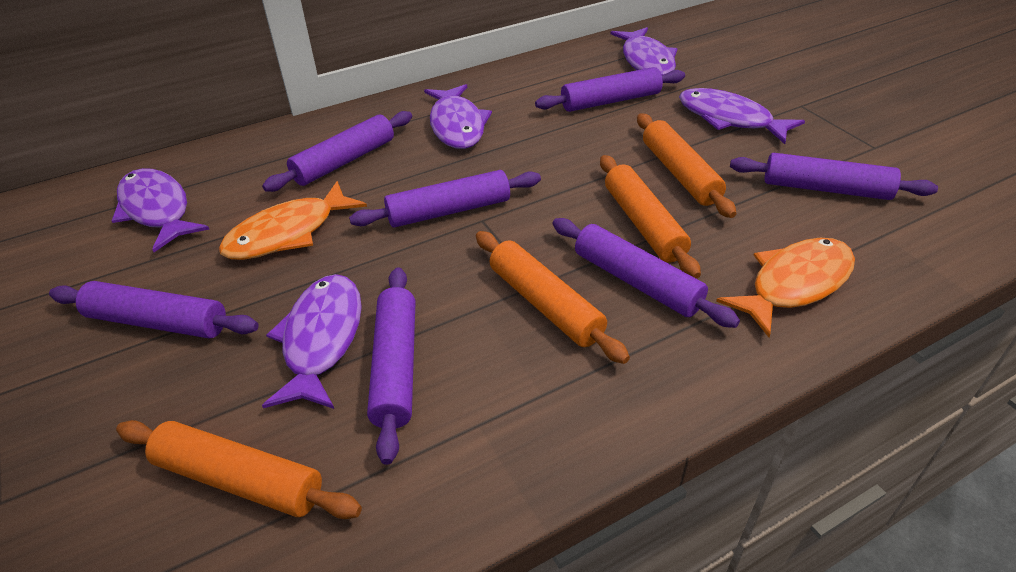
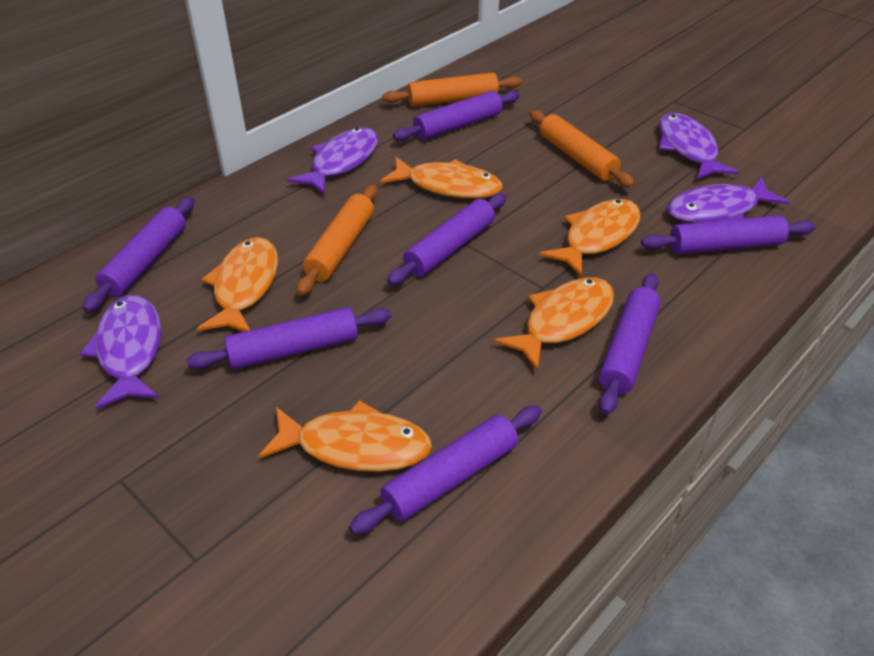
orange fish: 2 -> 5
orange rolling pin: 4 -> 3
purple fish: 5 -> 4

